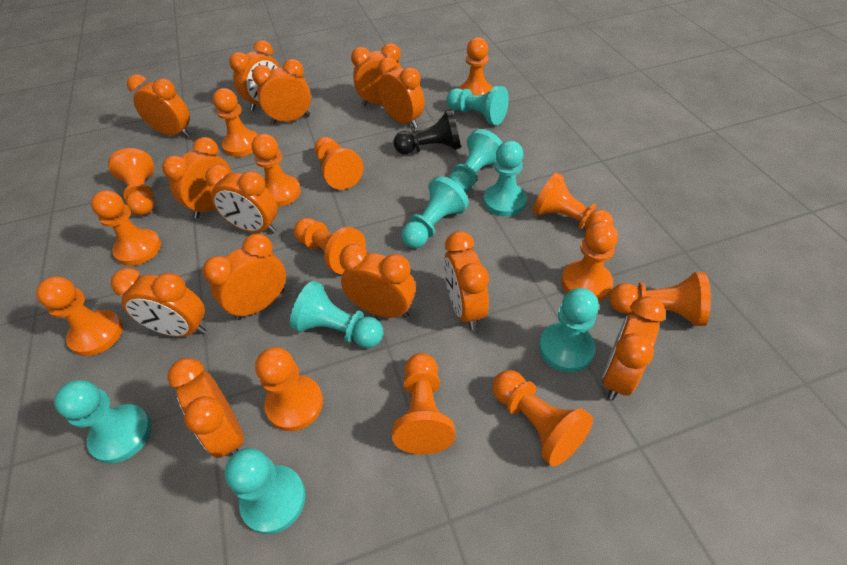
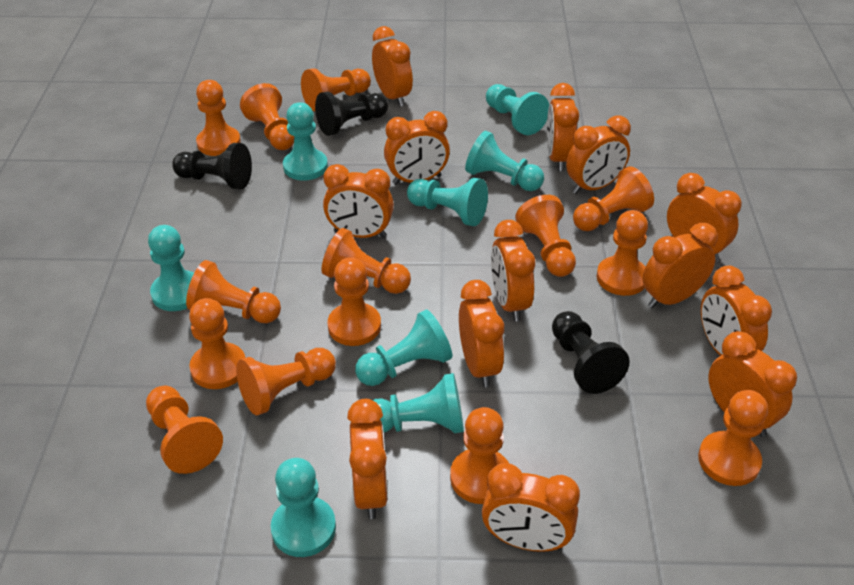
black pawn: 1 -> 3

